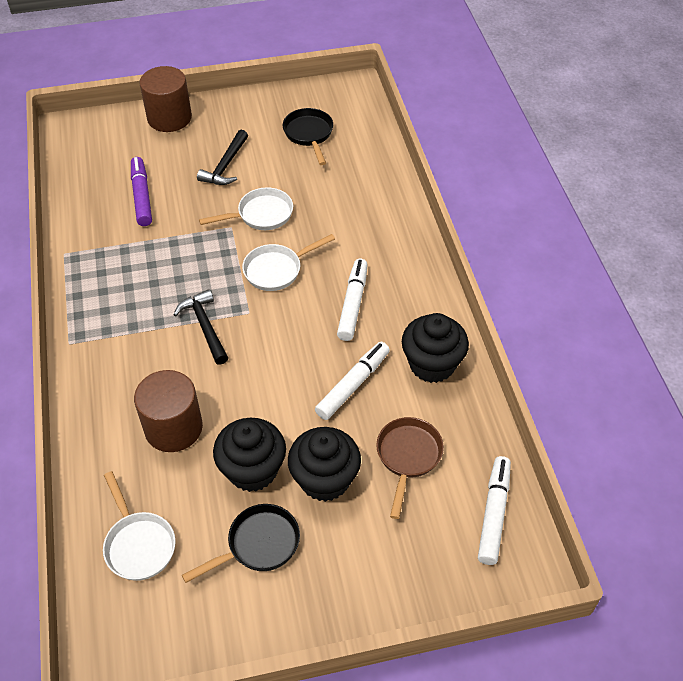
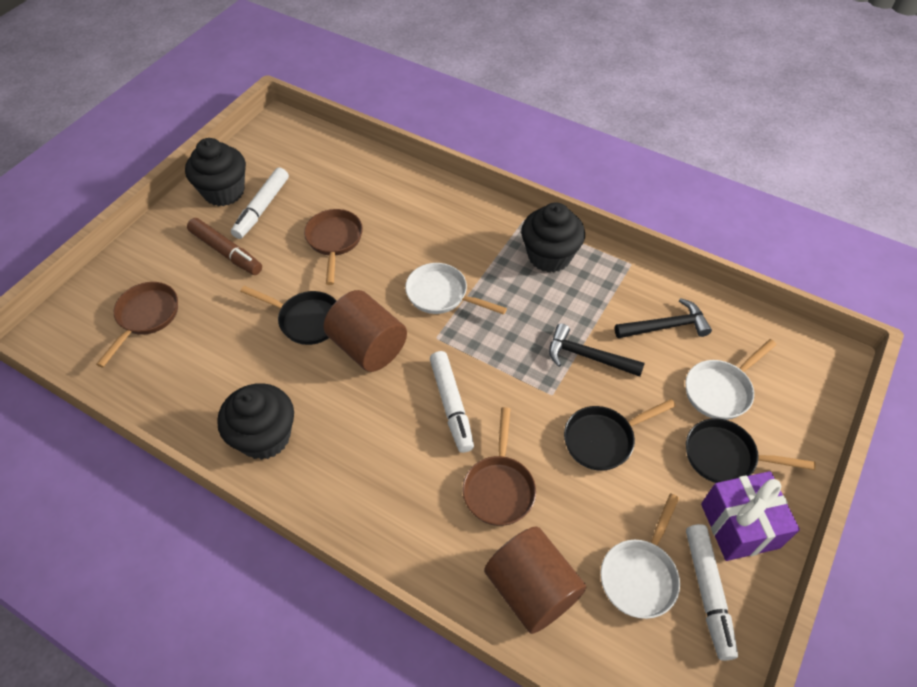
black pan: 2 -> 3
brown marker: 0 -> 1
brown pan: 1 -> 3
purple gift: 0 -> 1
purple marker: 1 -> 0

